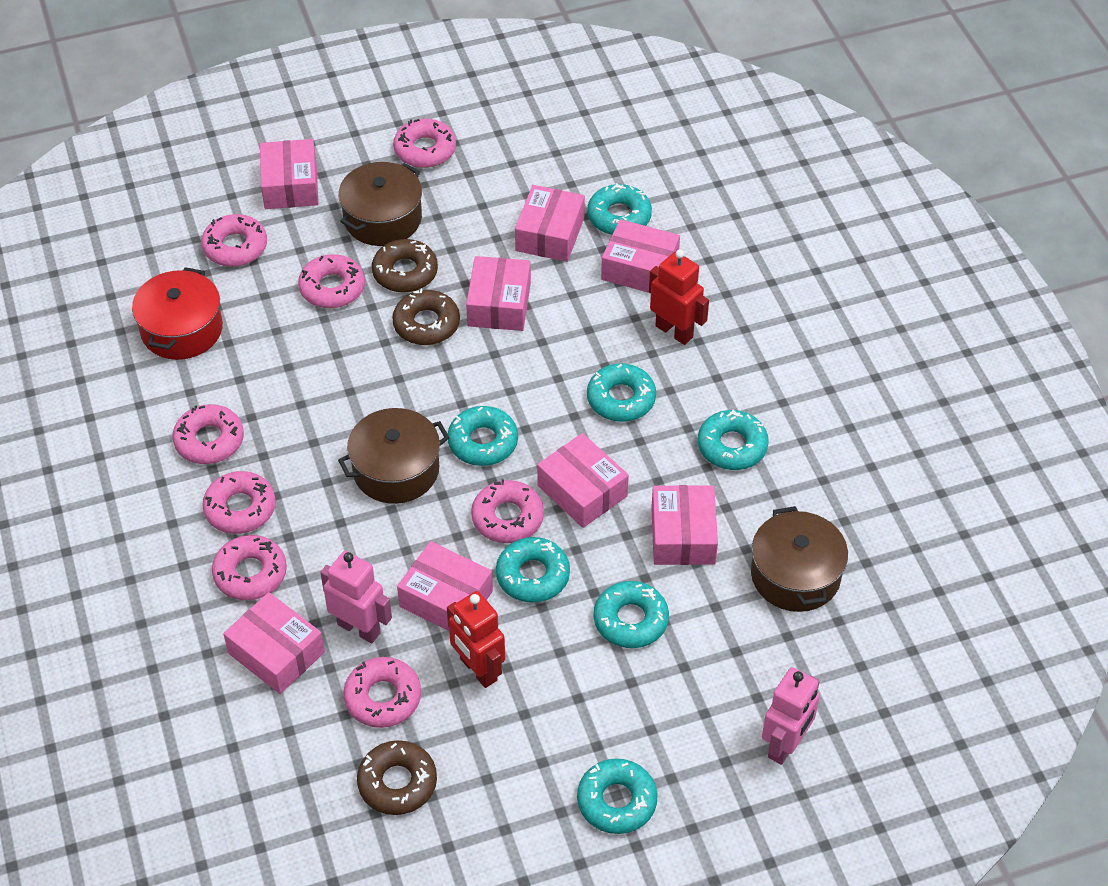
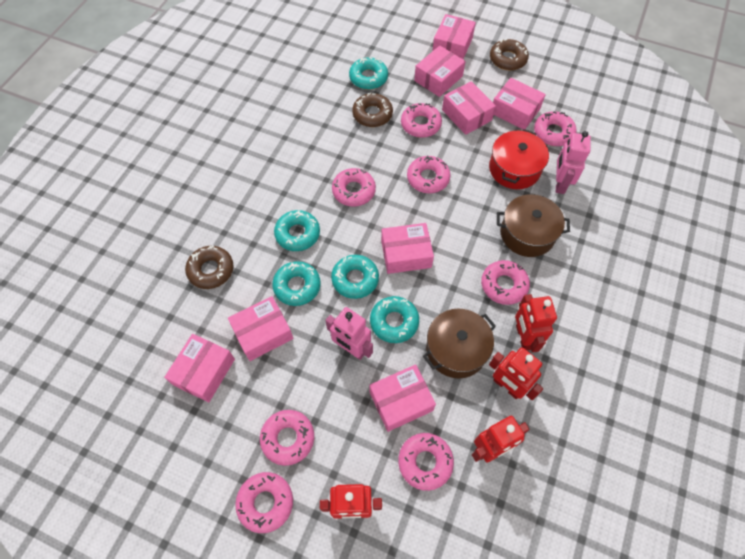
brown pot: 3 -> 2
red robot: 2 -> 4
turquoise donut: 7 -> 5

